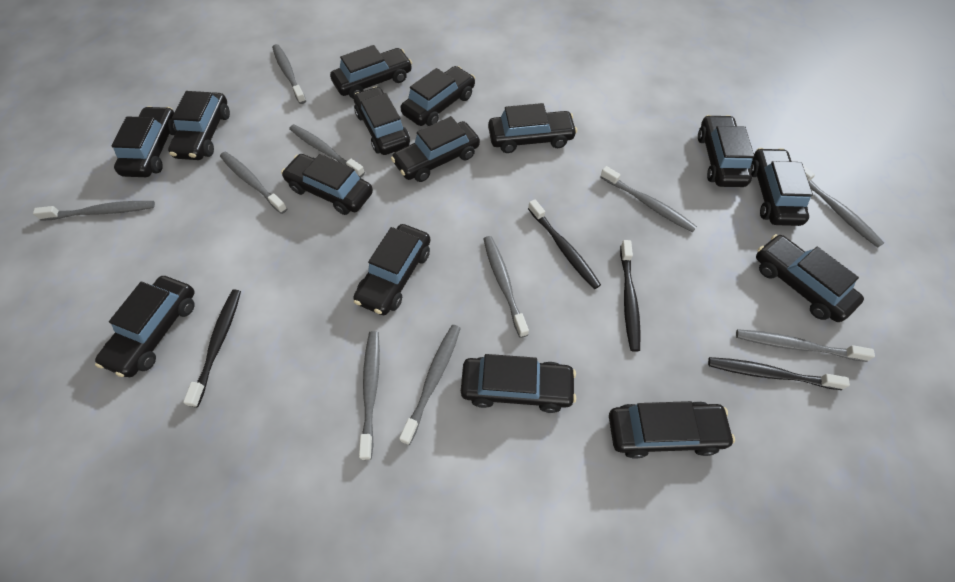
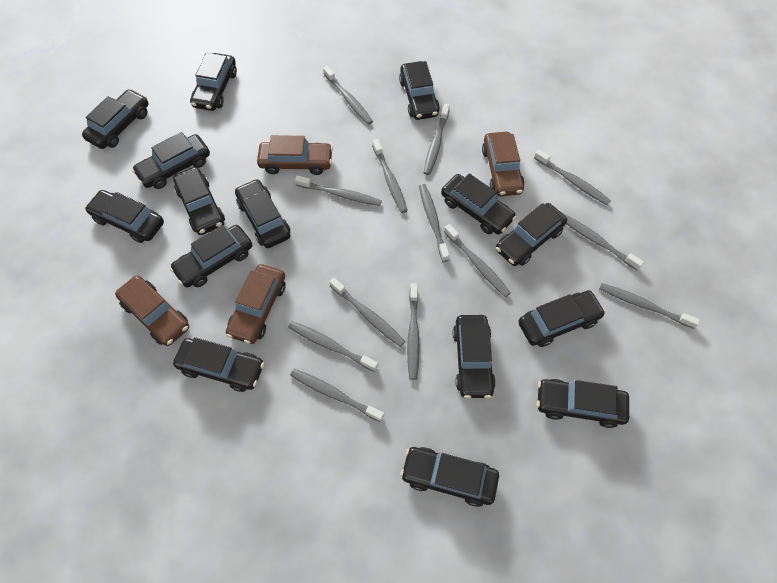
black toothbrush: 4 -> 0
brown car: 0 -> 4
grey toothbrush: 10 -> 13

